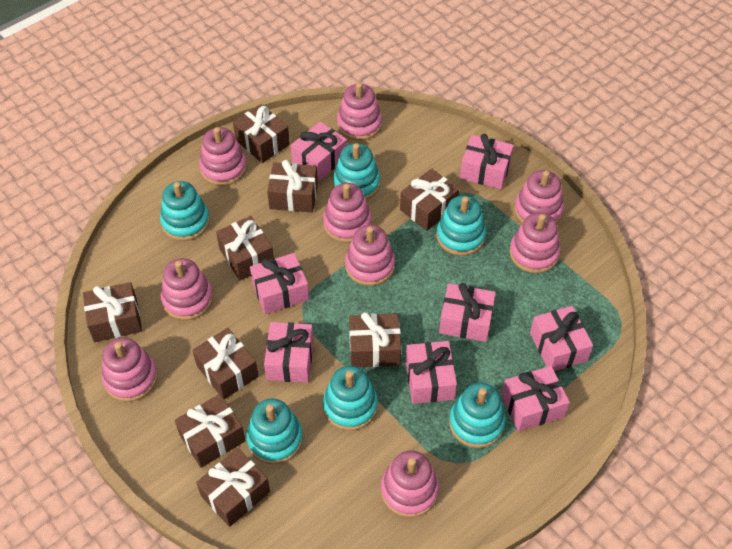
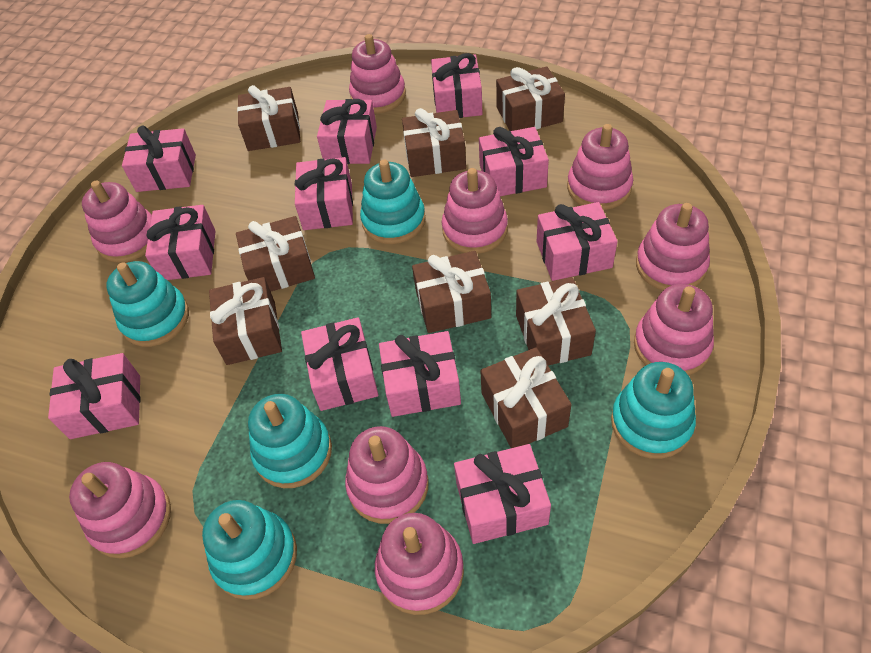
brown gift: 9 -> 8
pink gift: 8 -> 11
turquoise stacking toy: 6 -> 5

